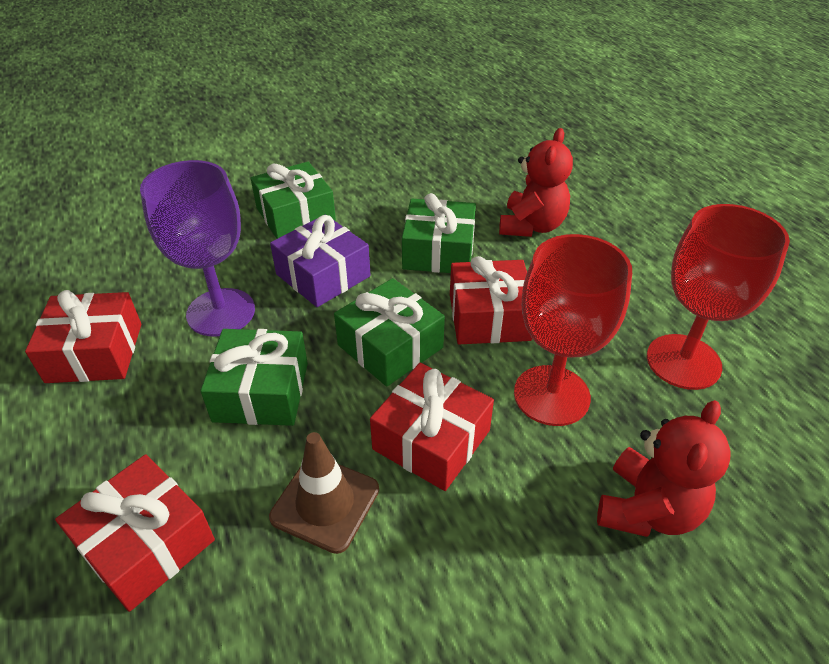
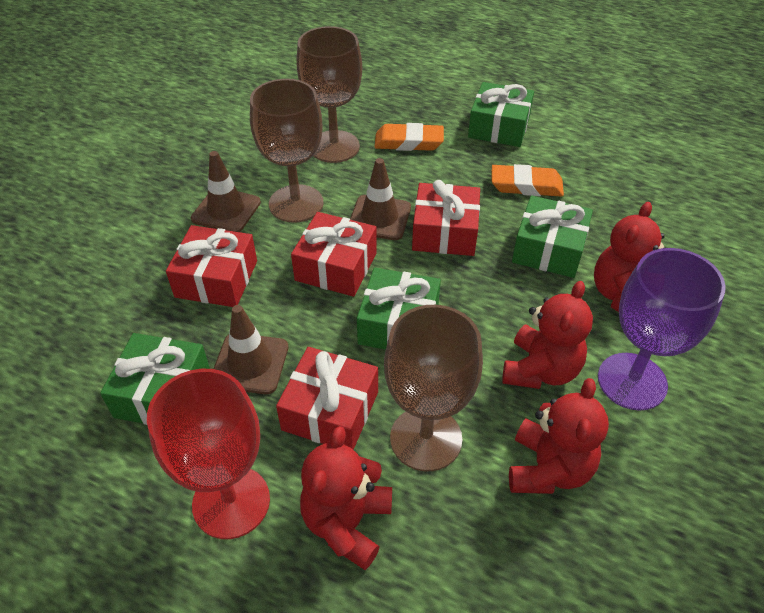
brown goblet: 0 -> 3
brown traffic cone: 1 -> 3
orange eraser: 0 -> 2
purple gift: 1 -> 0
red goblet: 2 -> 1
red teddy bear: 2 -> 4

